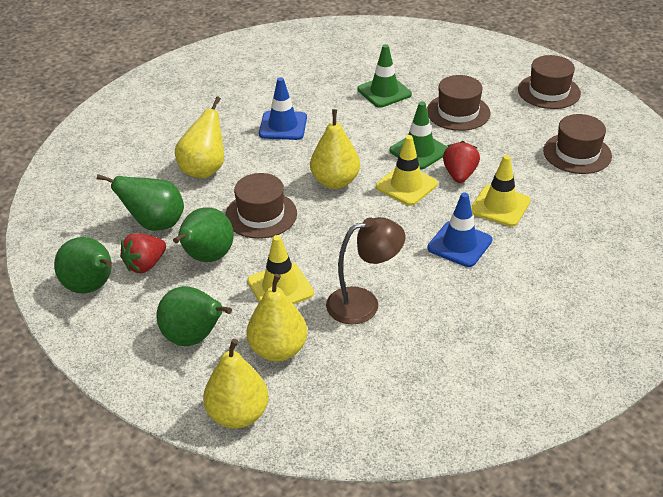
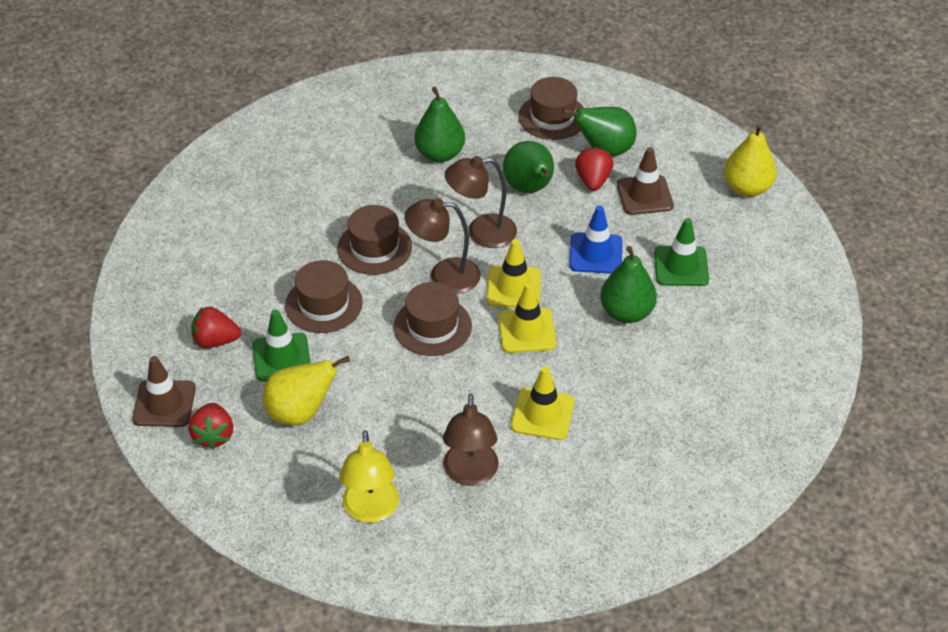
blue traffic cone: 2 -> 1
brown lamp: 1 -> 3
brown traffic cone: 0 -> 2
red strawberry: 2 -> 3
yellow lamp: 0 -> 1
yellow pear: 4 -> 2

